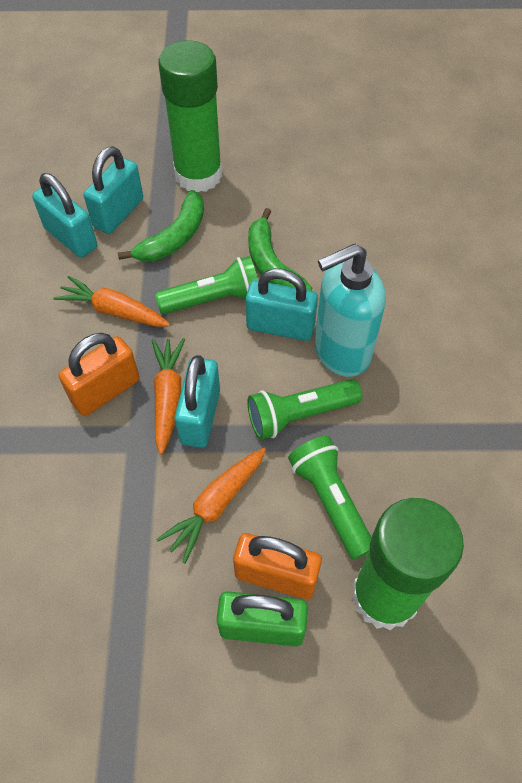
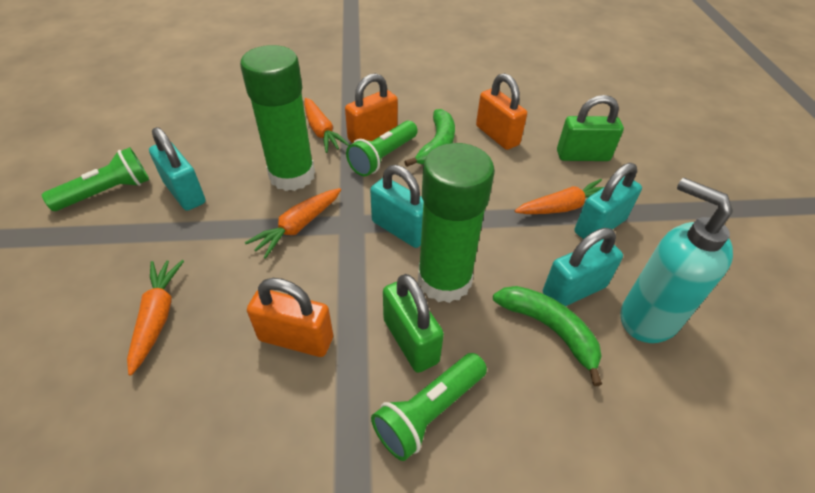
green padlock: 1 -> 2
orange carrot: 3 -> 4
orange padlock: 2 -> 3

